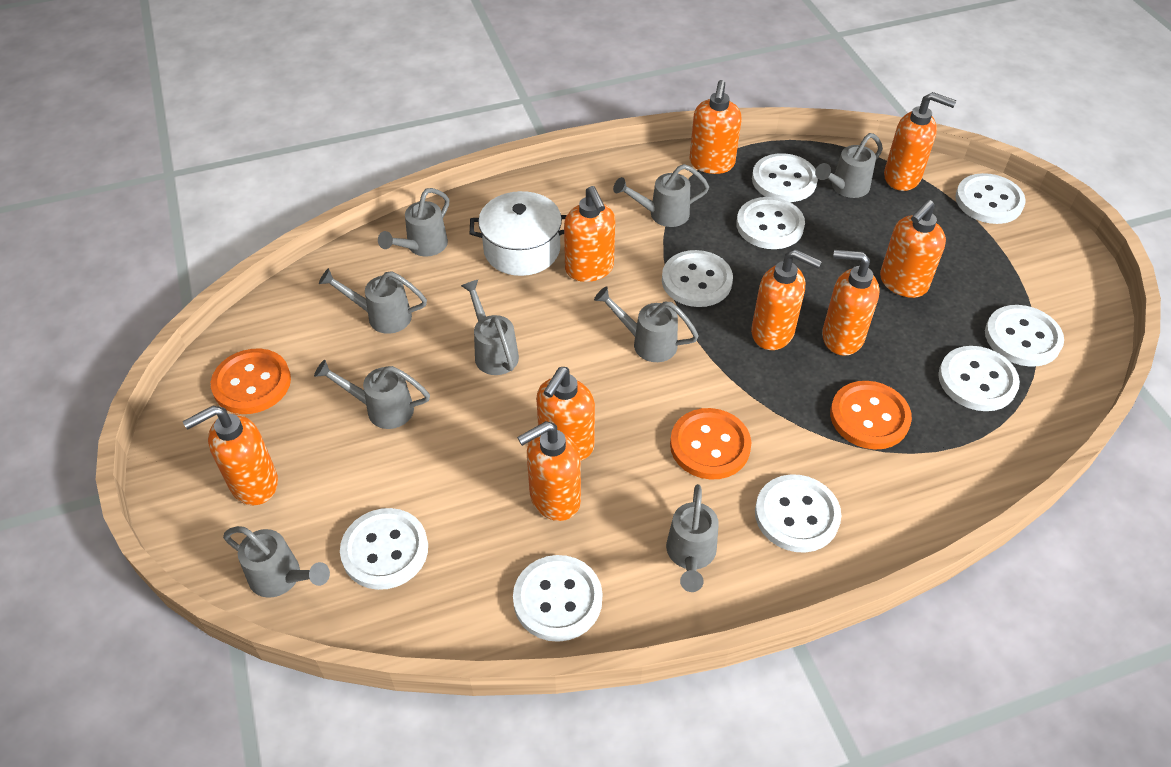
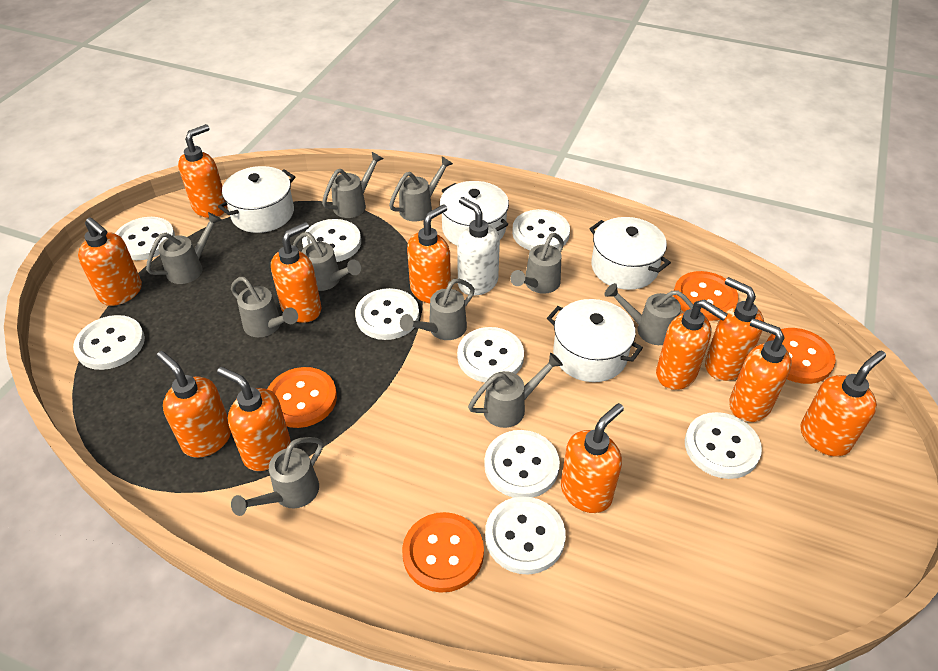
grey watering can: 9 -> 10
orange button: 3 -> 4
orange soap dispenser: 9 -> 11
white pot: 1 -> 4
white soap dispenser: 0 -> 1

